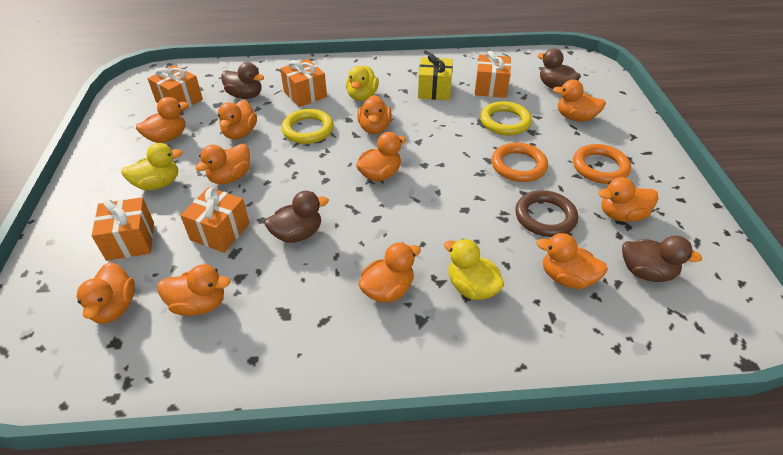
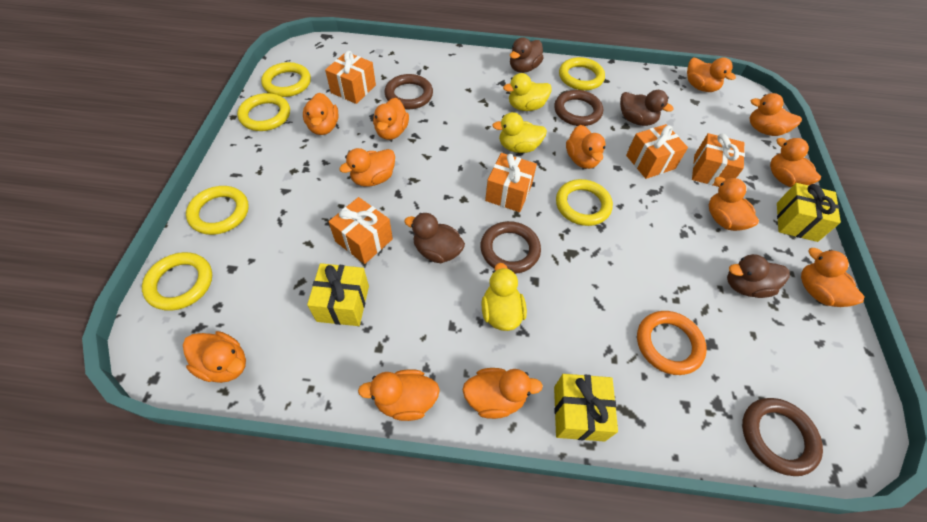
brown ring: 1 -> 4
orange duck: 11 -> 12
orange ring: 2 -> 1
yellow gift: 1 -> 3
yellow ring: 2 -> 6

